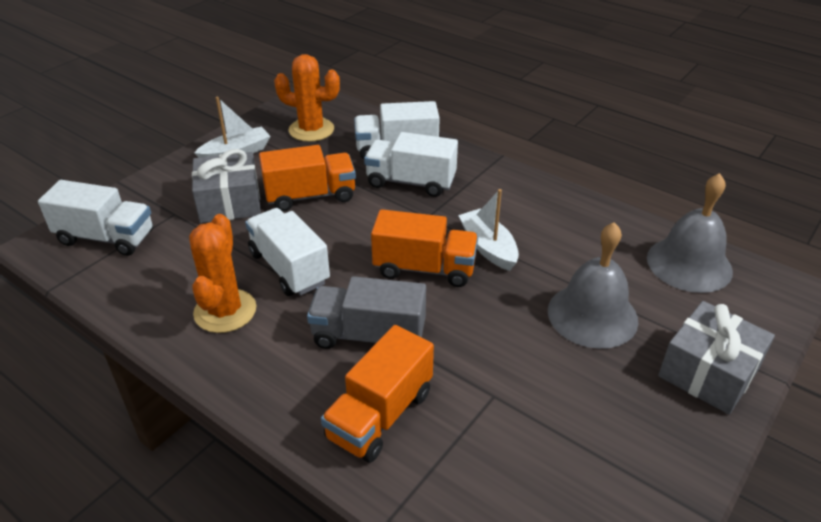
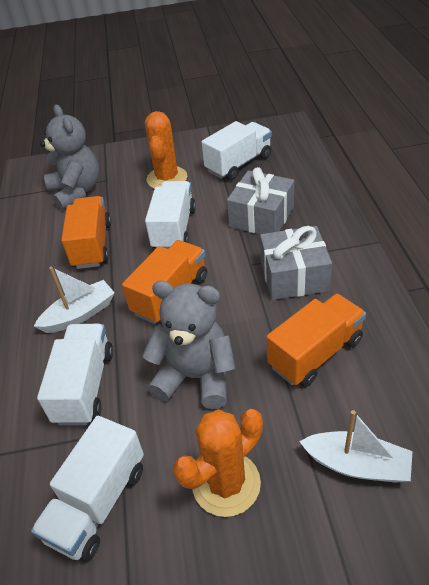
grey bell: 2 -> 0
grey teddy bear: 0 -> 2
grey truck: 1 -> 0

